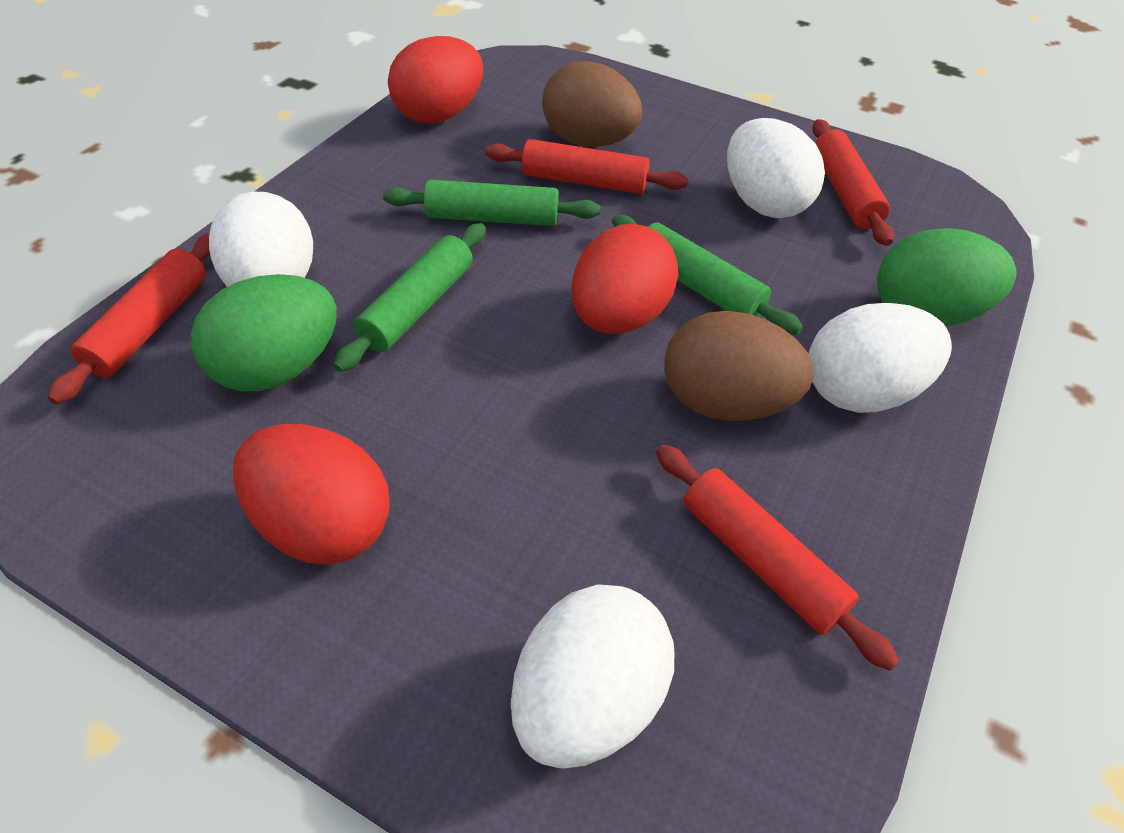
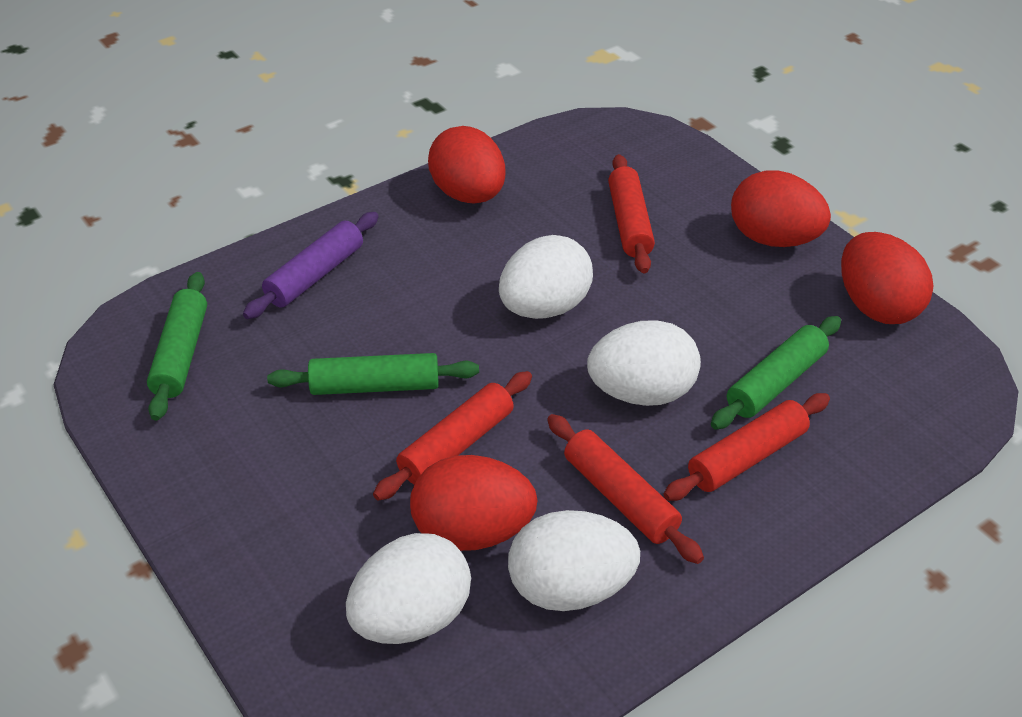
brown egg: 2 -> 0
green egg: 2 -> 0
purple rolling pin: 0 -> 1
red egg: 3 -> 4

